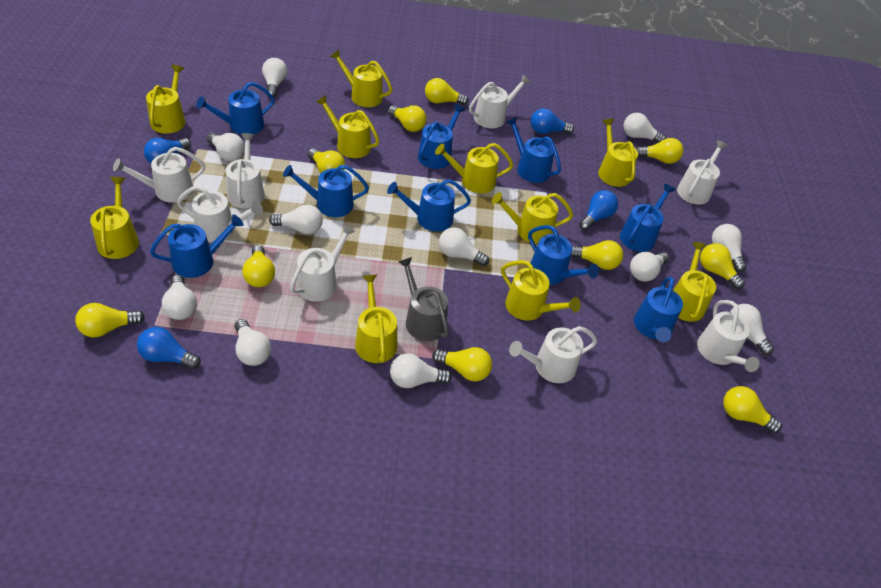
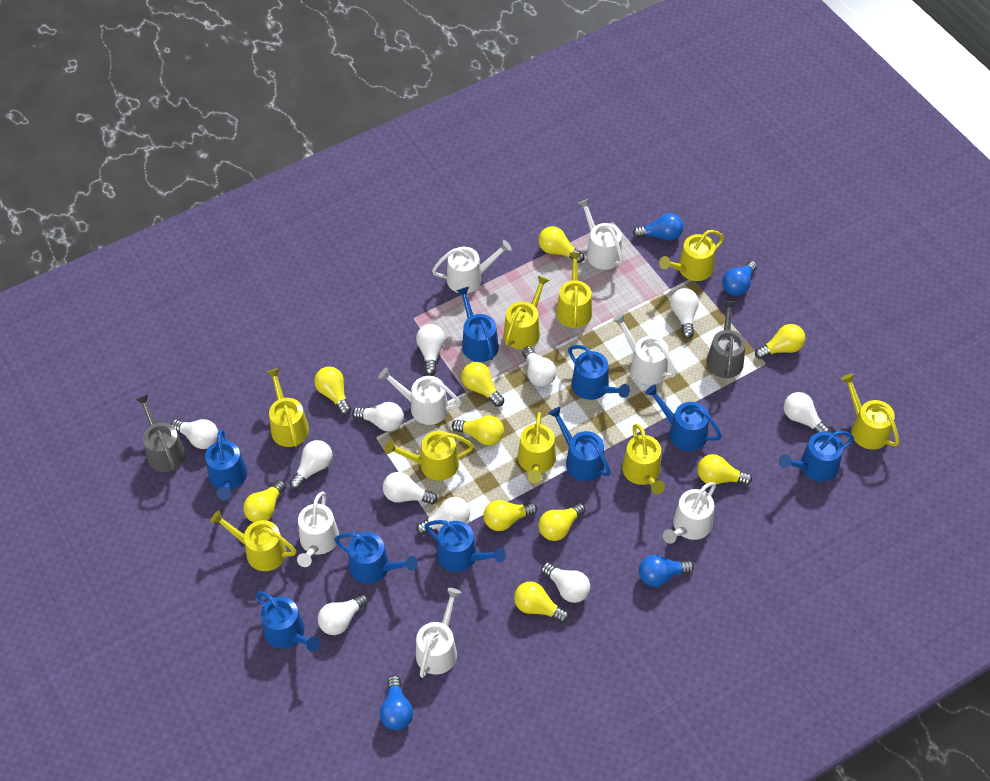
grey watering can: 1 -> 2
white watering can: 8 -> 7
yellow watering can: 10 -> 9

